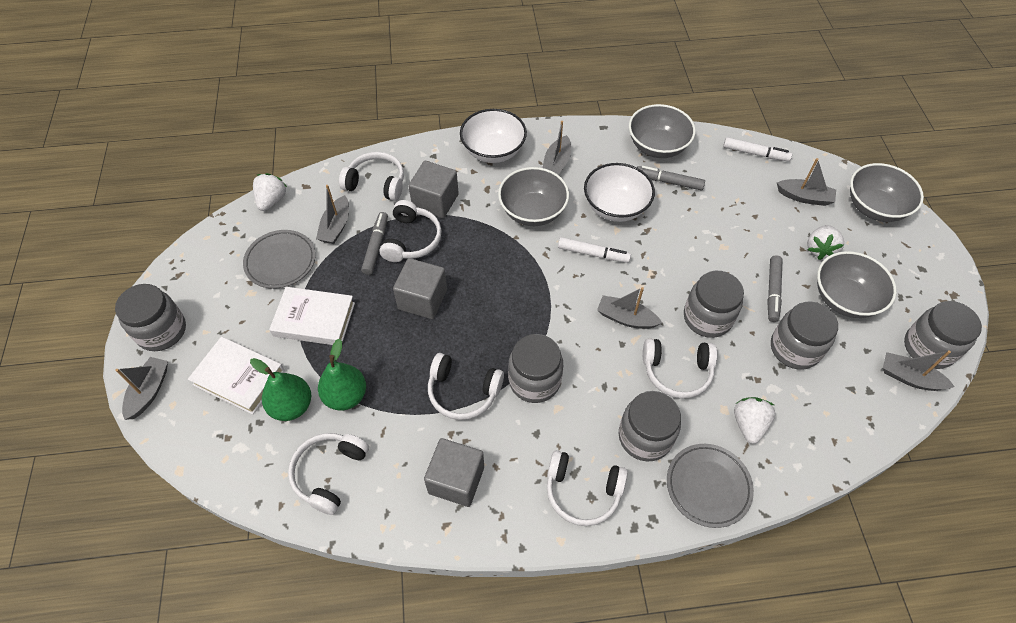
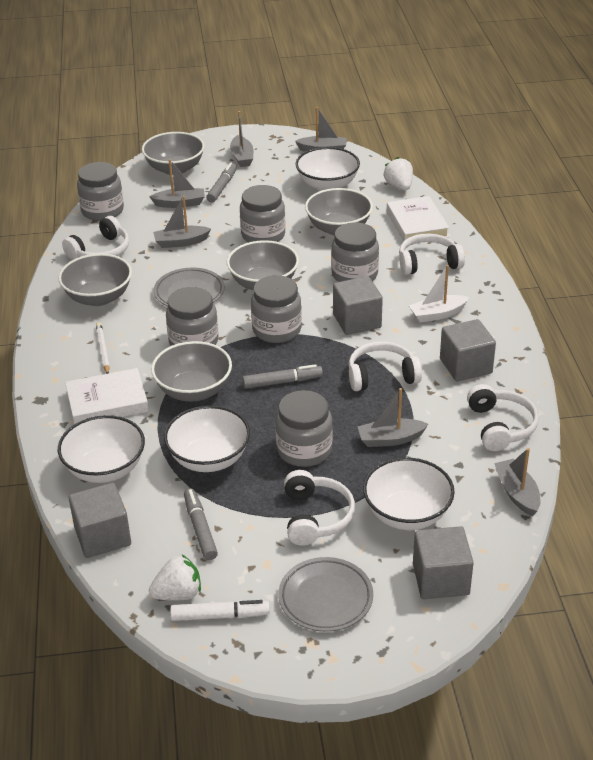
green pear: 2 -> 0
grey bowl: 4 -> 5
grey cube: 3 -> 4
white boat: 0 -> 1
white bowl: 2 -> 4
white headphones: 6 -> 5
white marker: 2 -> 1
white pencil: 0 -> 1
white strawberry: 3 -> 2

